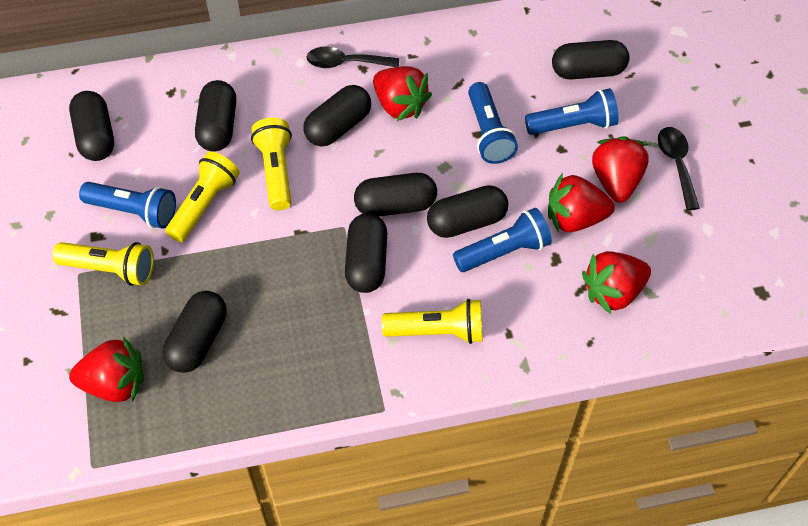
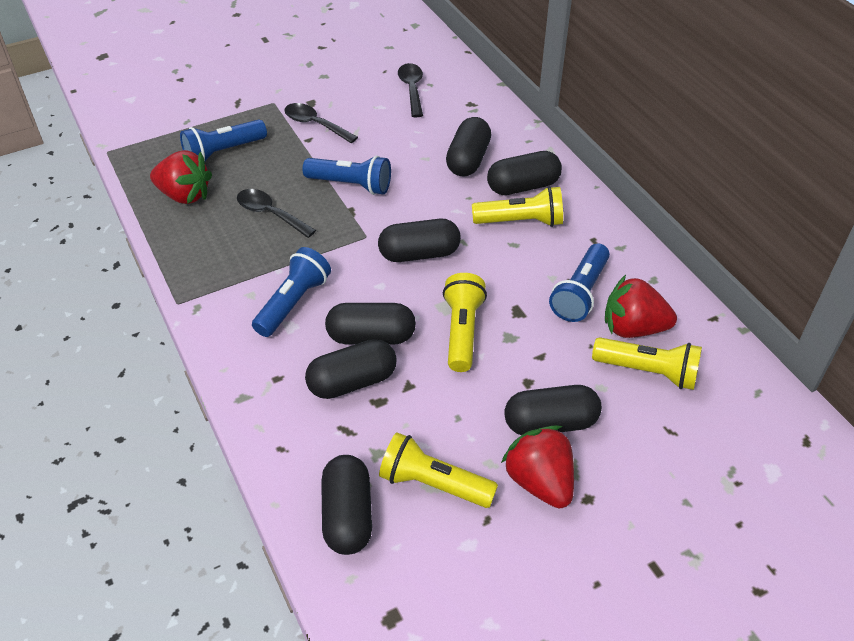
black capsule: 8 -> 7
black spoon: 2 -> 3
red strawberry: 5 -> 3

